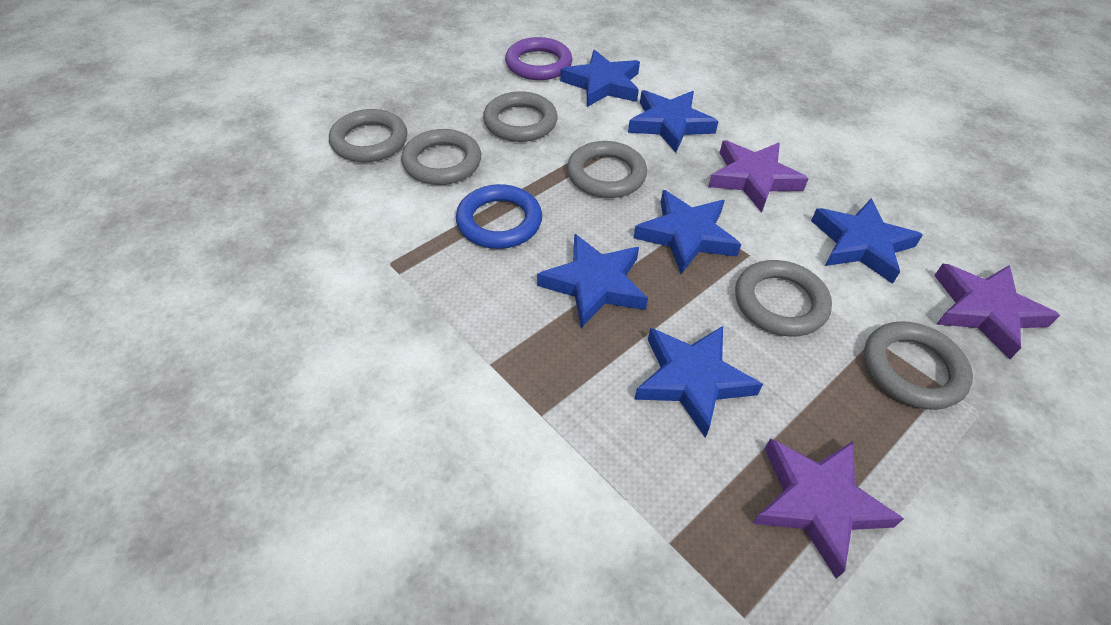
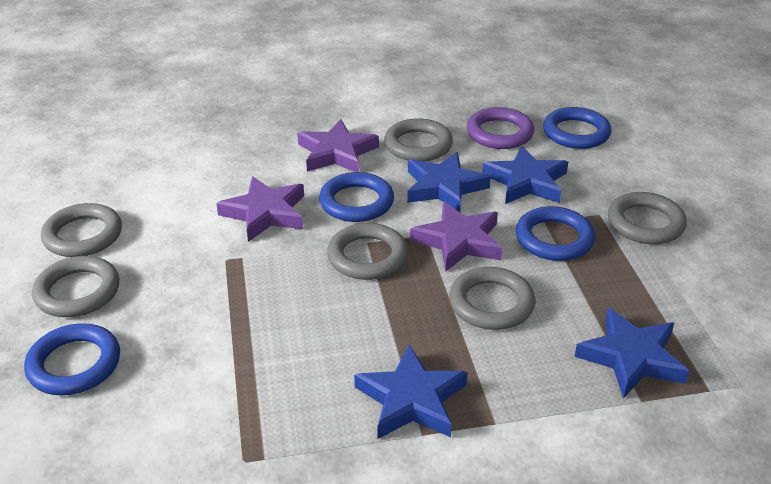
blue ring: 1 -> 4
blue star: 6 -> 4

